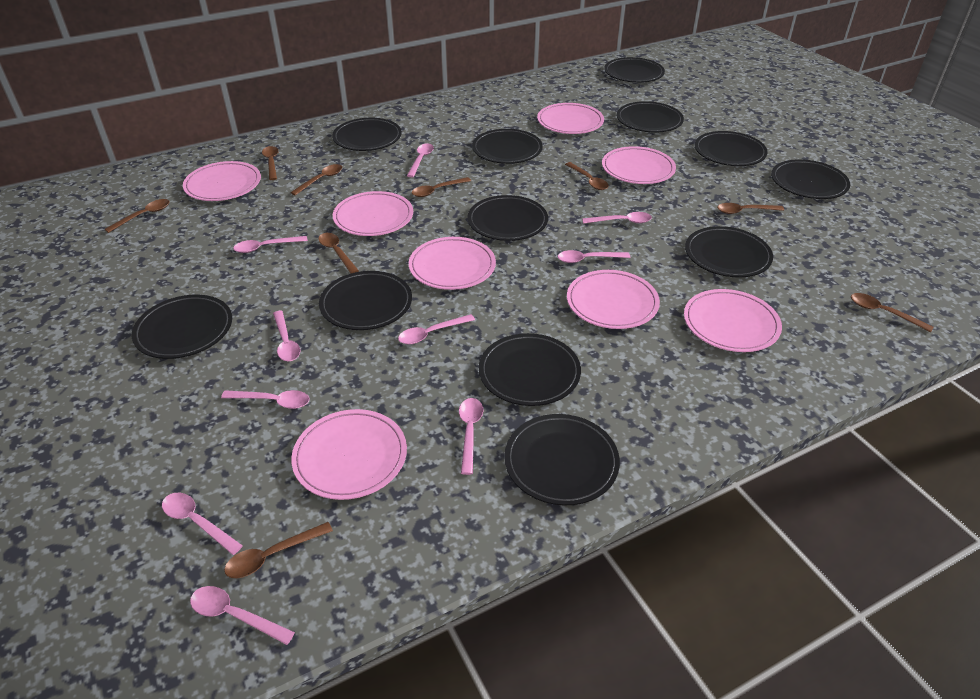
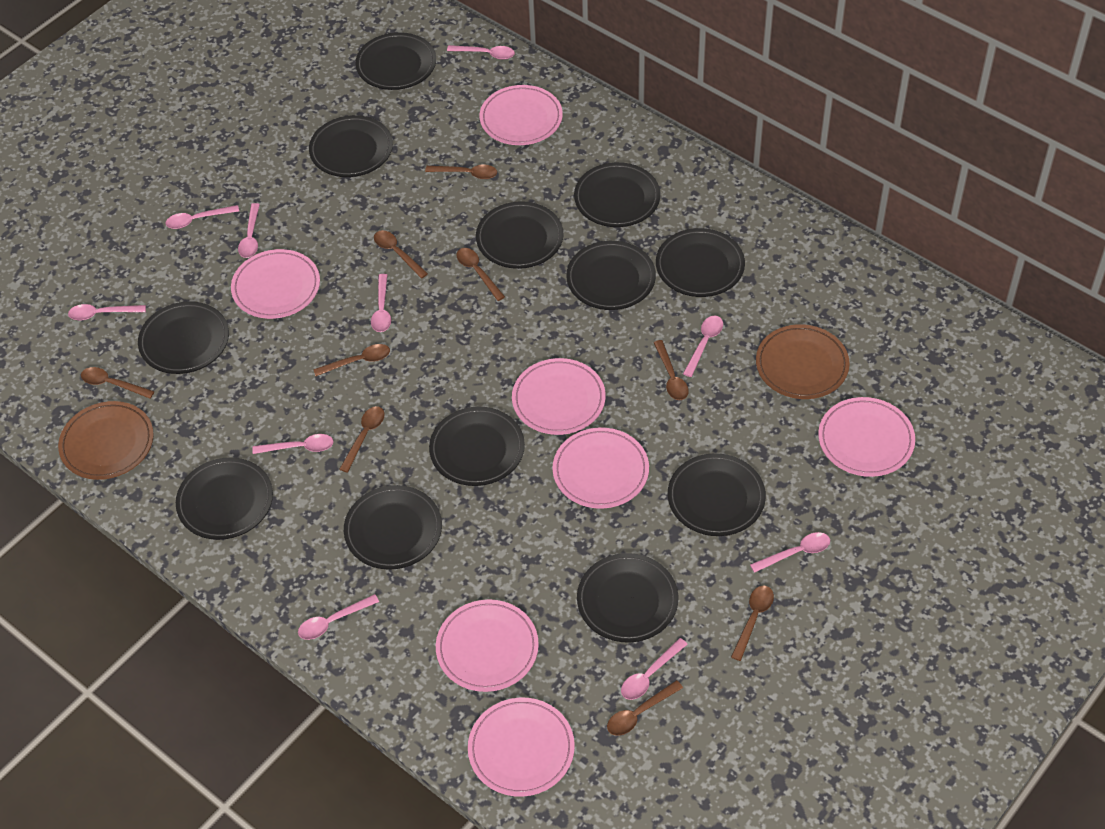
brown plate: 0 -> 2
pink plate: 8 -> 7

